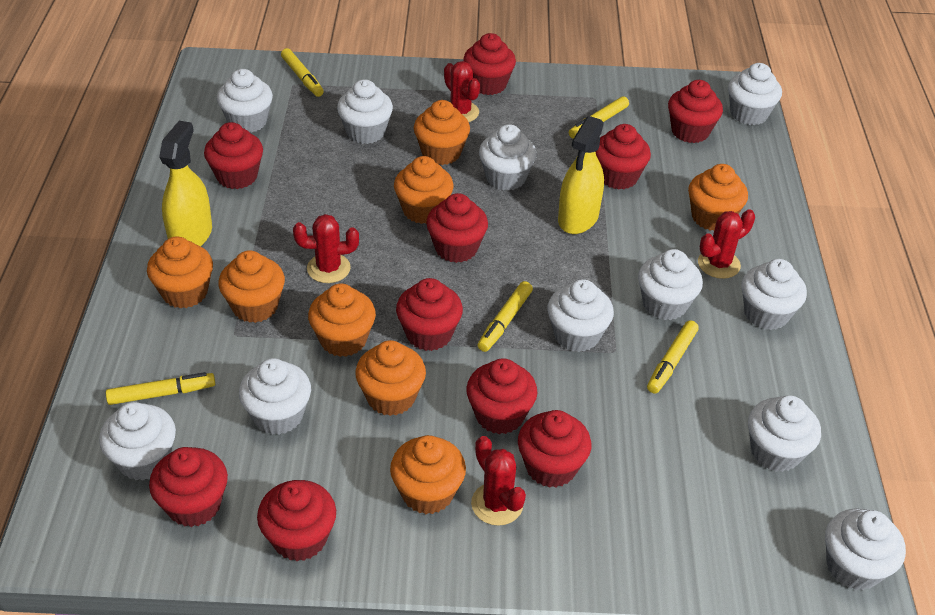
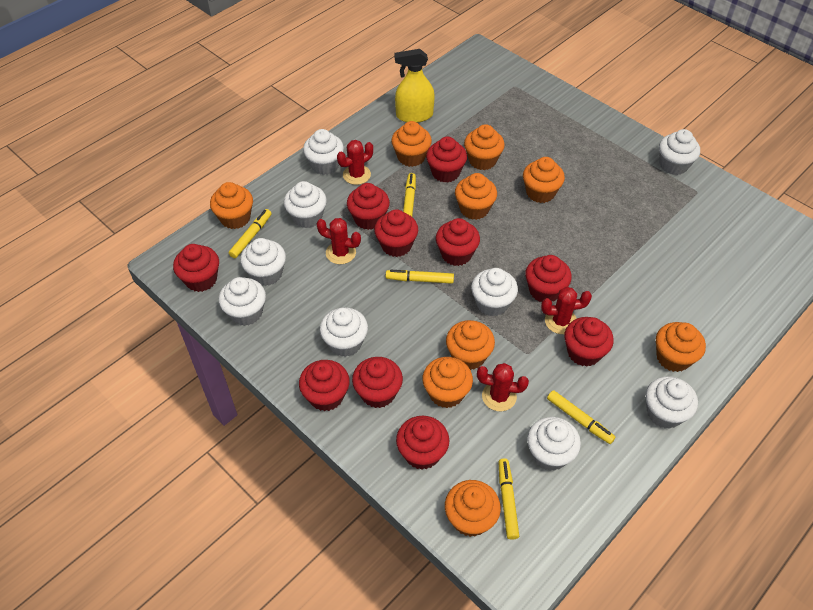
orange cupcake: 8 -> 9
white cupcake: 11 -> 9
yellow spray bottle: 2 -> 1

